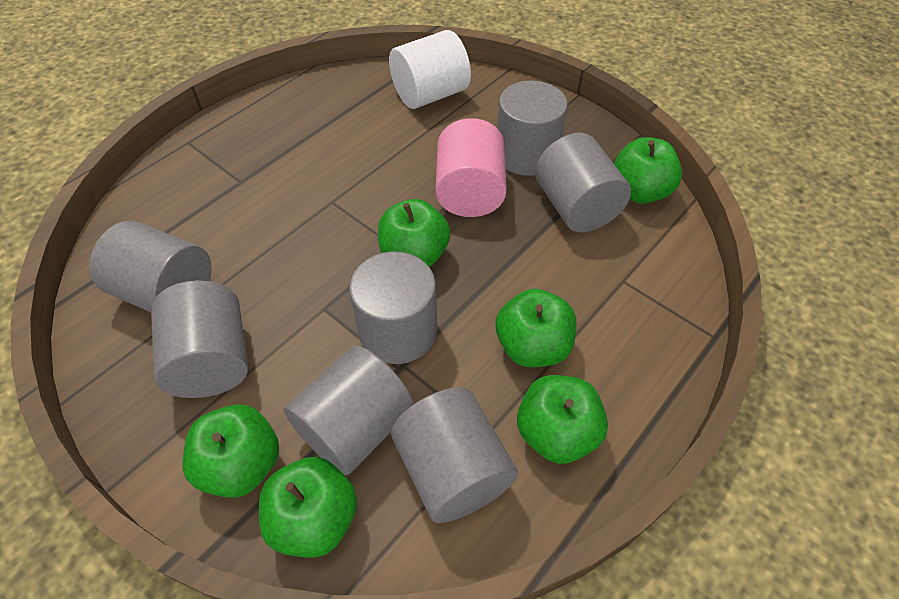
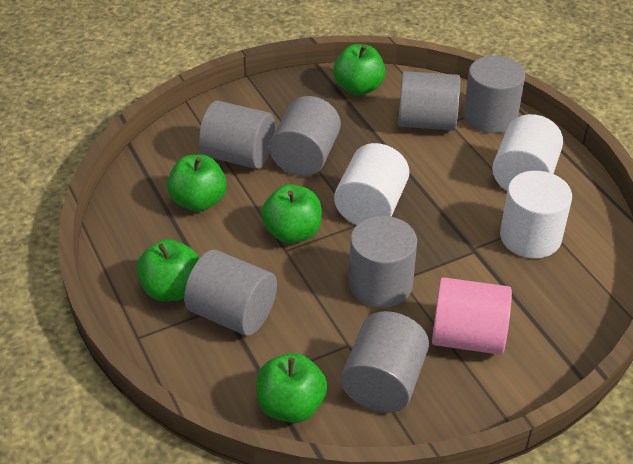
green apple: 6 -> 5
white cylinder: 1 -> 3

